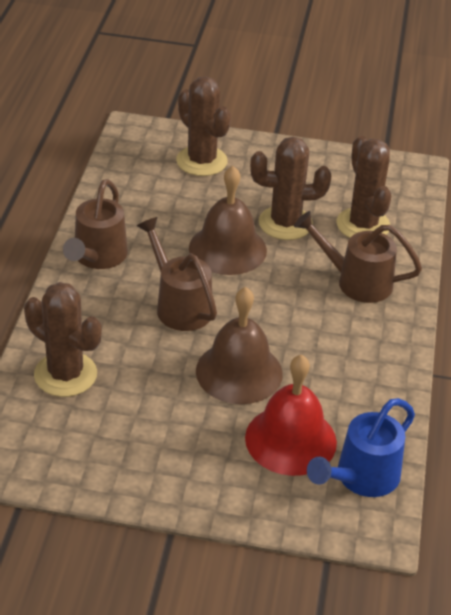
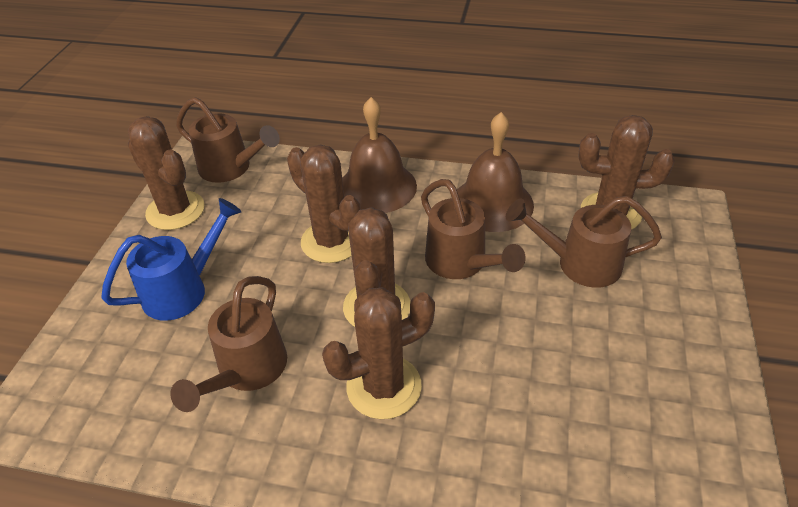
brown cactus: 4 -> 5
brown watering can: 3 -> 4
red bell: 1 -> 0

